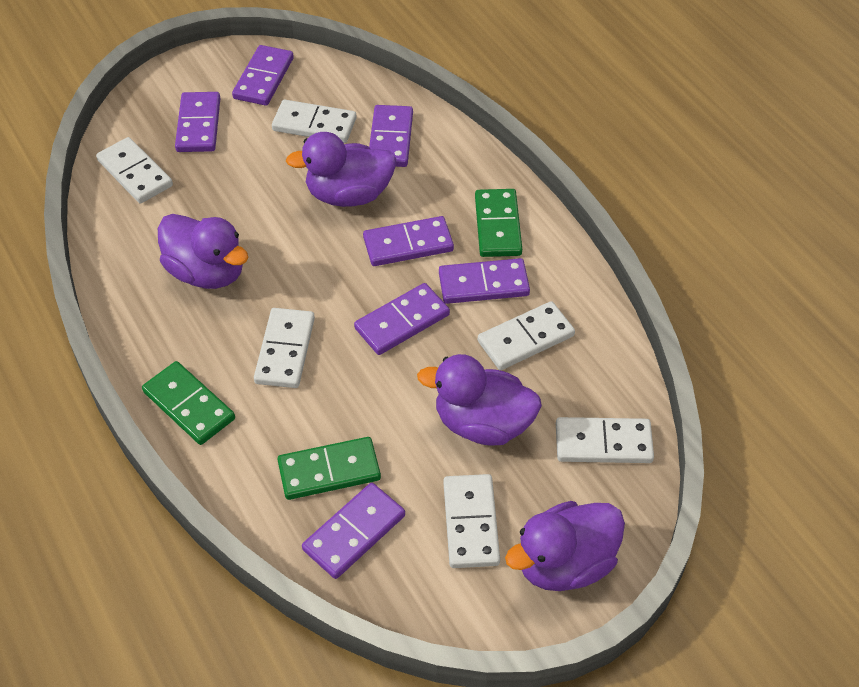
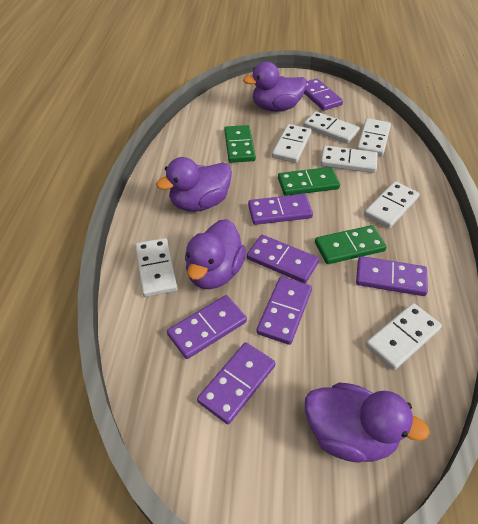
white domino: 6 -> 7

